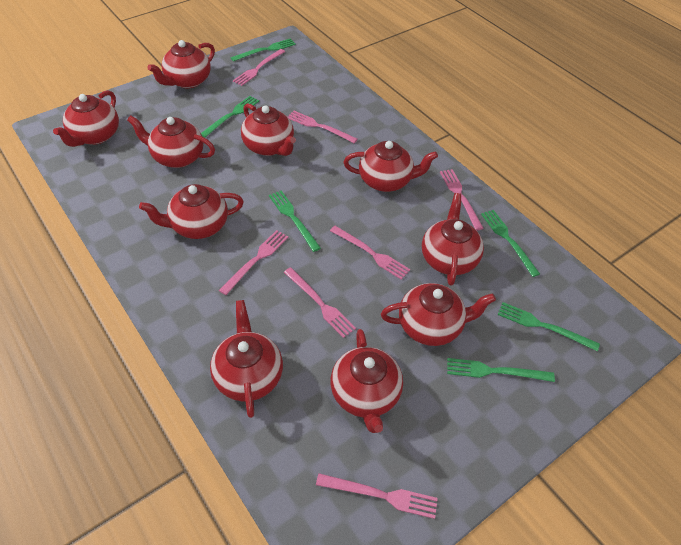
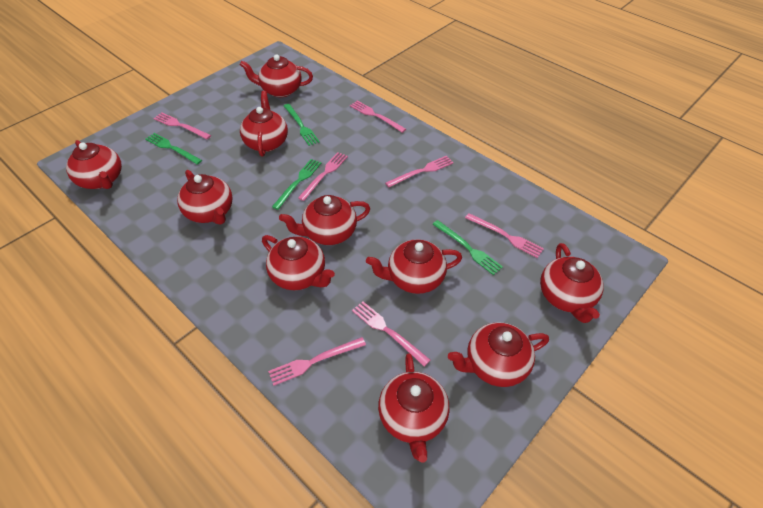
green fork: 6 -> 4

